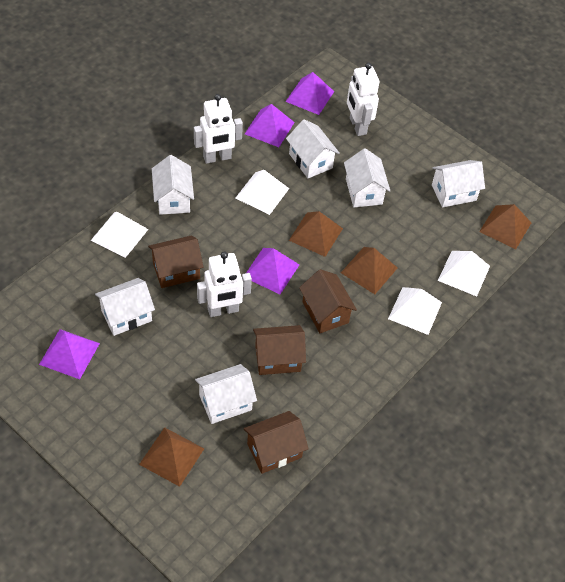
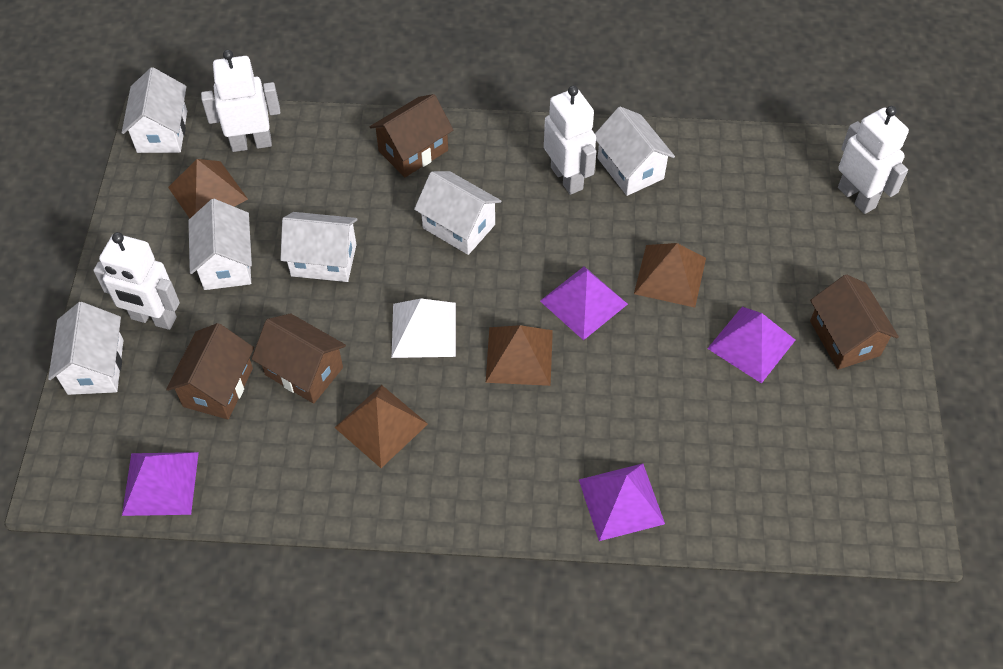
white pyramid: 4 -> 1
white robot: 3 -> 4

